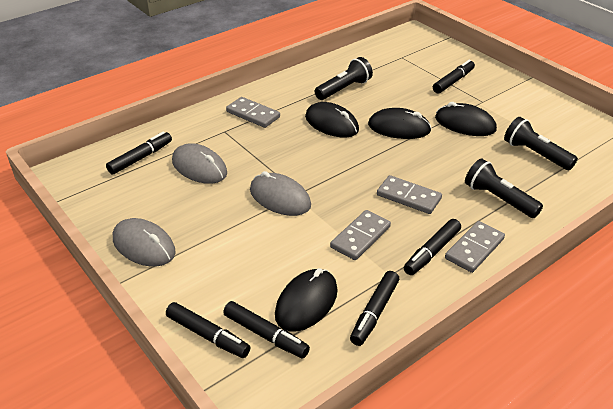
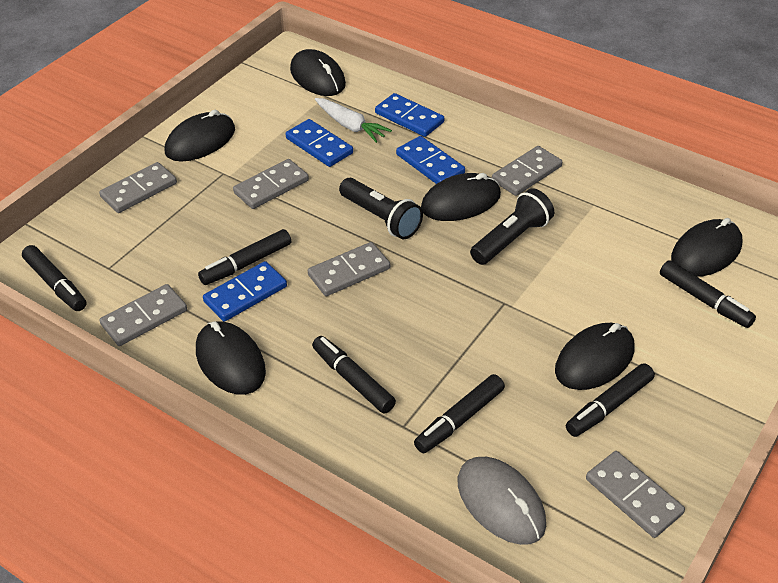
black flashlight: 3 -> 2
black mouse: 4 -> 6
blue domino: 0 -> 4
grey domino: 4 -> 6
grey mouse: 3 -> 1
white carrot: 0 -> 1

